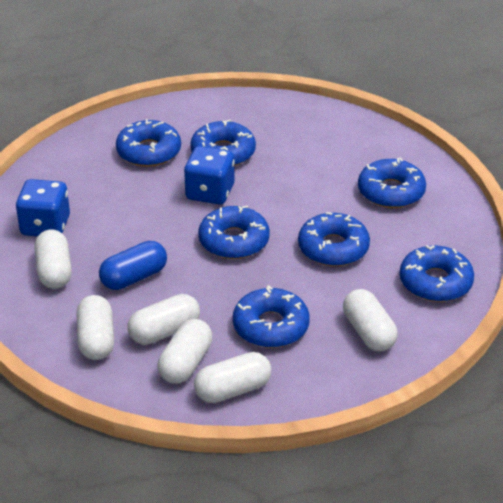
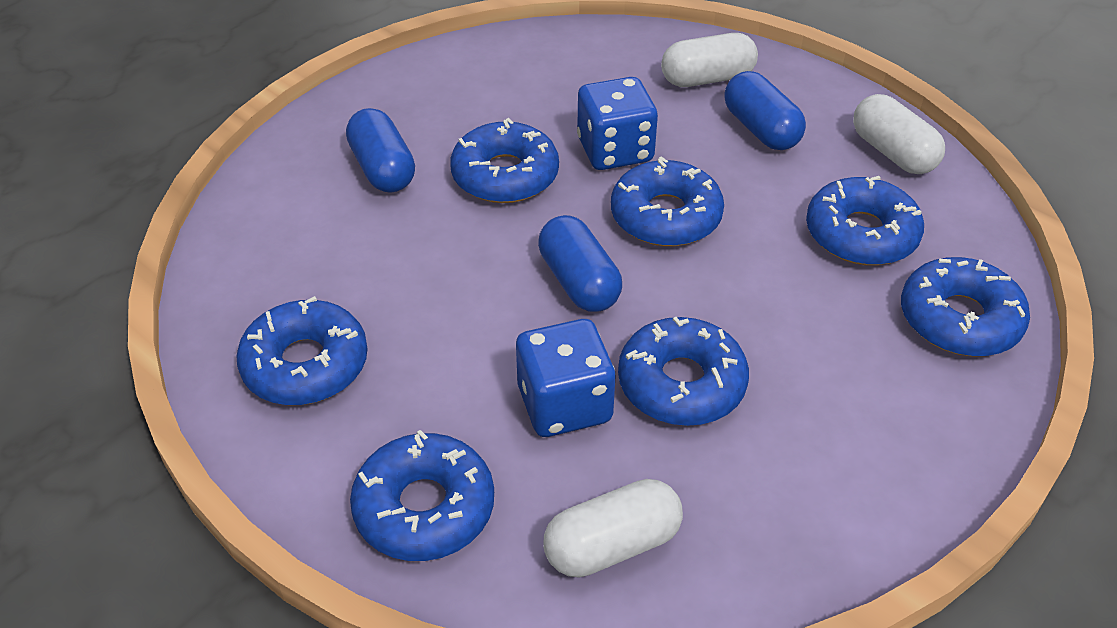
blue capsule: 1 -> 3
white capsule: 6 -> 3

